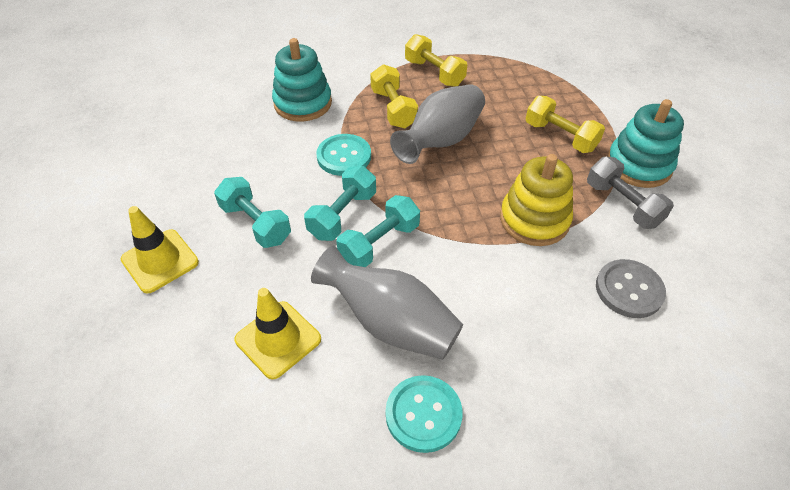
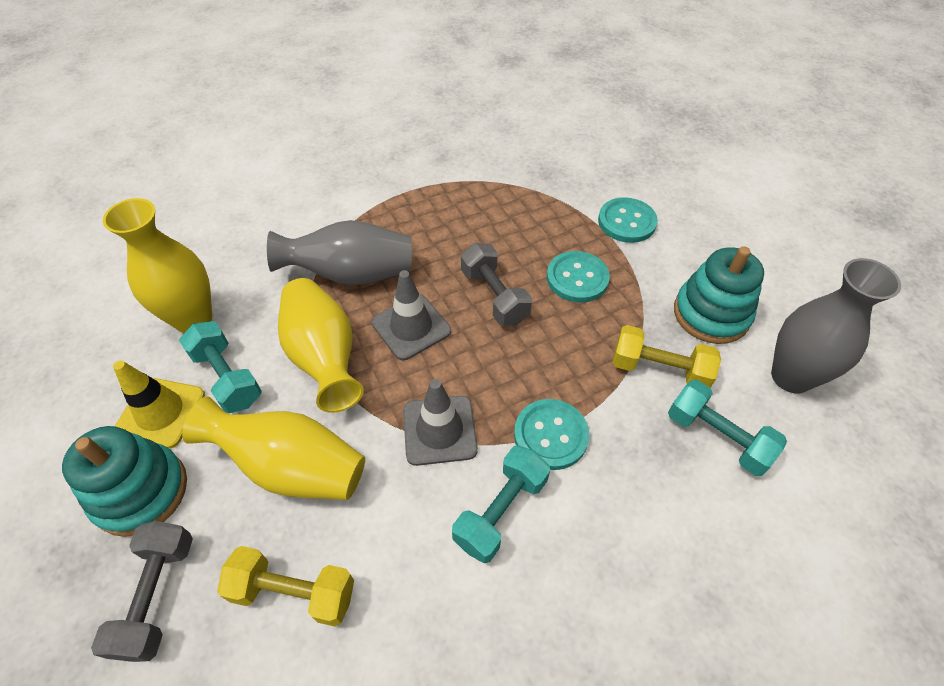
grey button: 1 -> 0
grey dumbbell: 1 -> 2
grey traffic cone: 0 -> 2
turquoise button: 2 -> 3
yellow dumbbell: 3 -> 2
yellow stacking toy: 1 -> 0
yellow traffic cone: 2 -> 1
yellow vase: 0 -> 3

